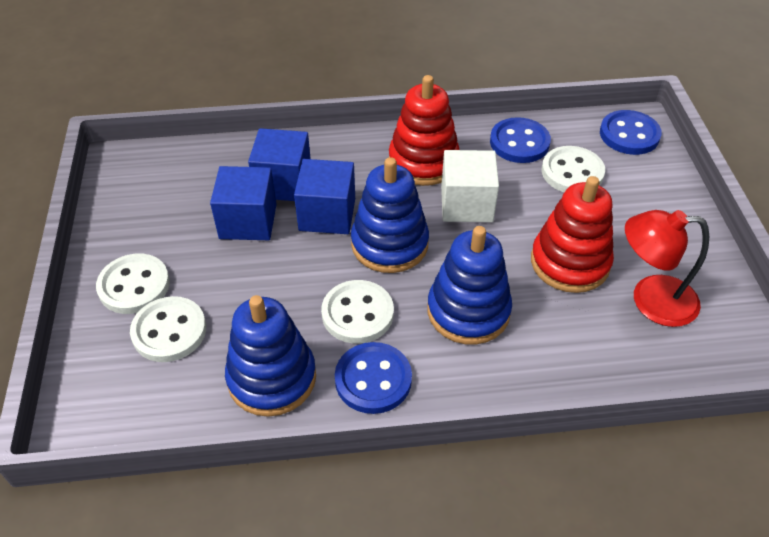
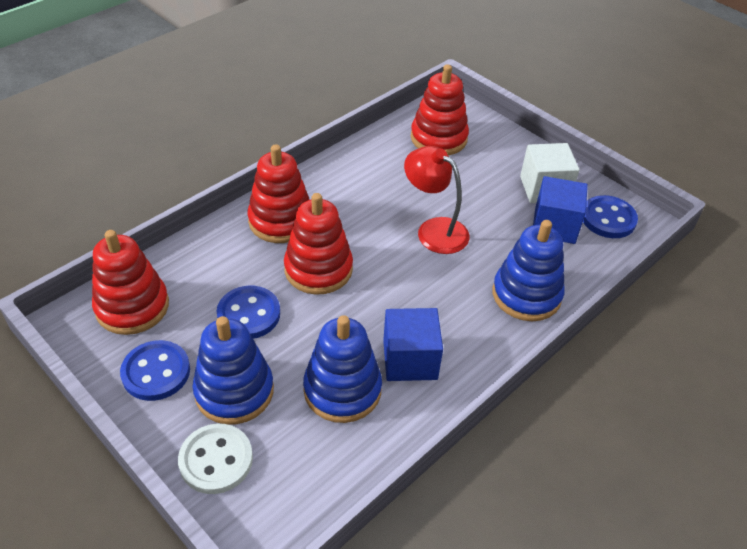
blue cube: 3 -> 2
red stacking toy: 2 -> 4
white button: 4 -> 1

